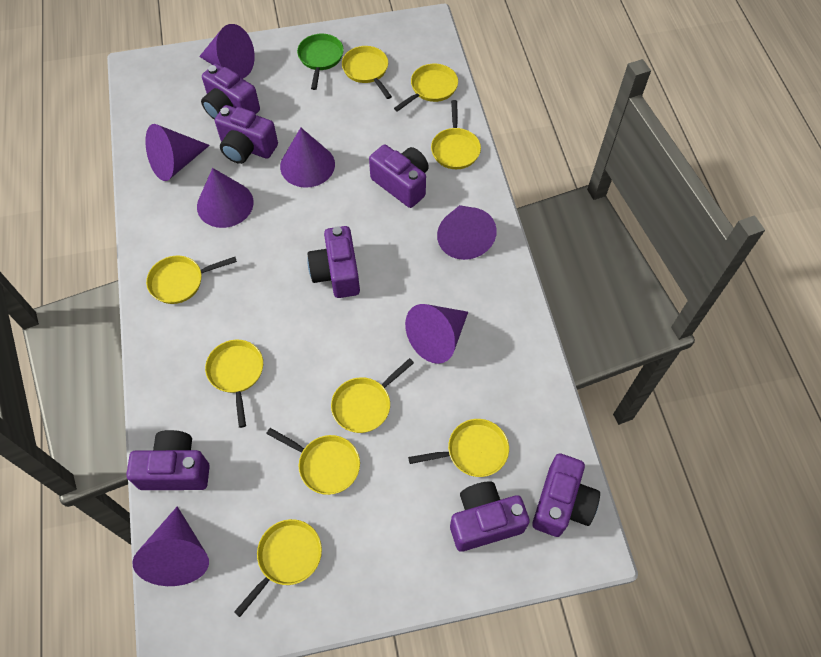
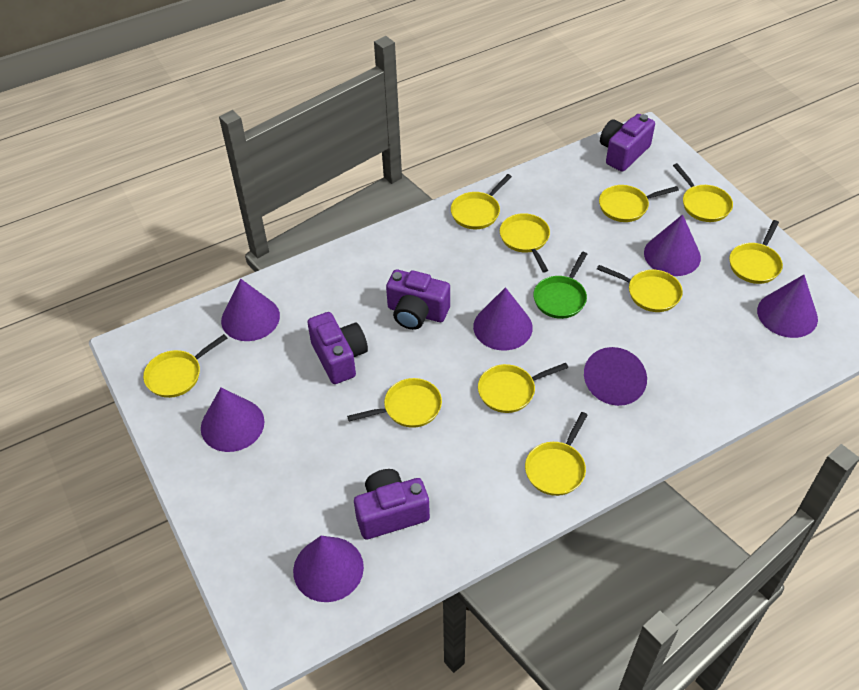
purple camera: 7 -> 4
yellow pan: 9 -> 10

